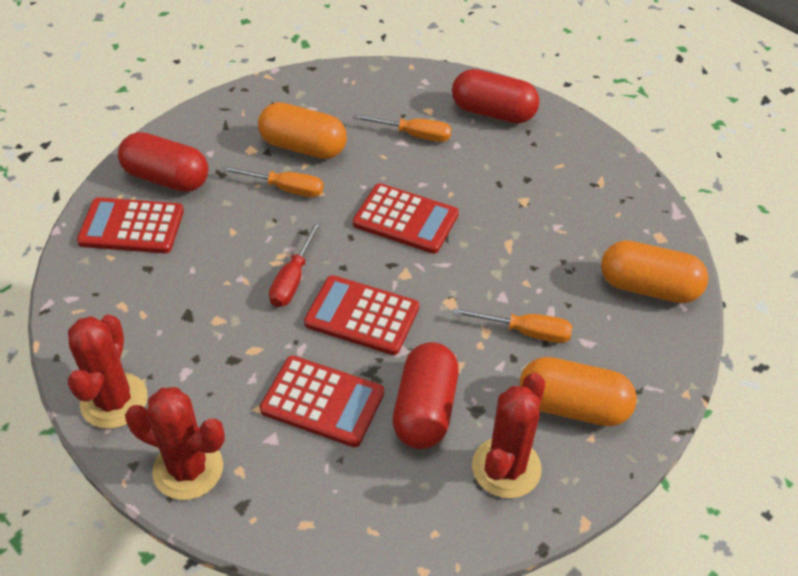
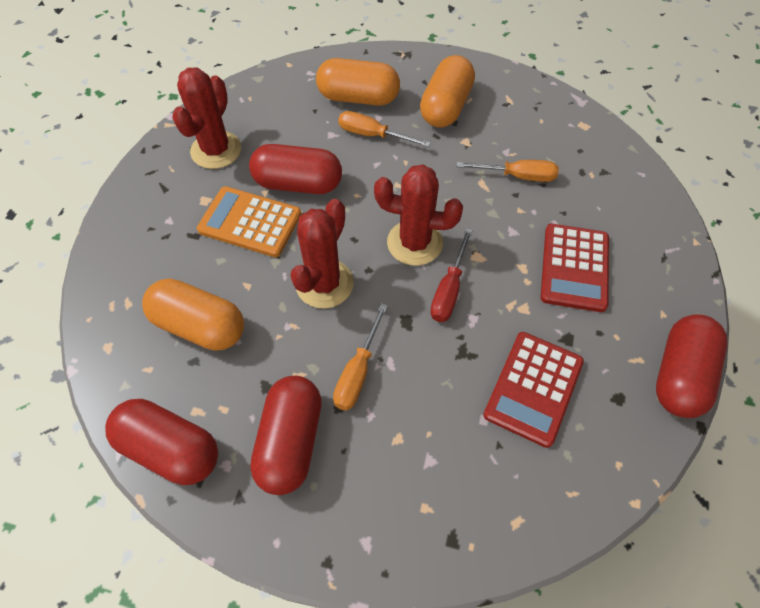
orange calculator: 0 -> 1
red calculator: 4 -> 2
red capsule: 3 -> 4

